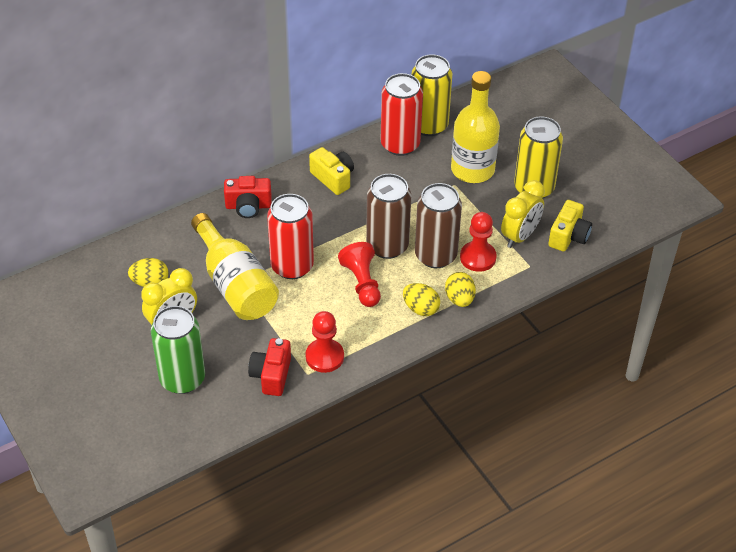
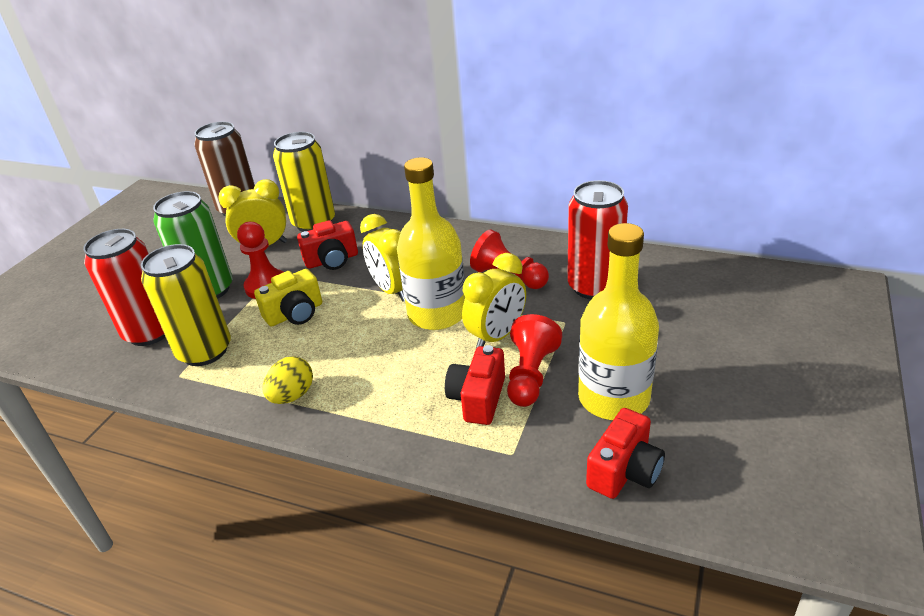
brown can: 2 -> 1
red camera: 2 -> 3
yellow camera: 2 -> 1
yellow clock: 2 -> 3
yellow egg: 3 -> 1

